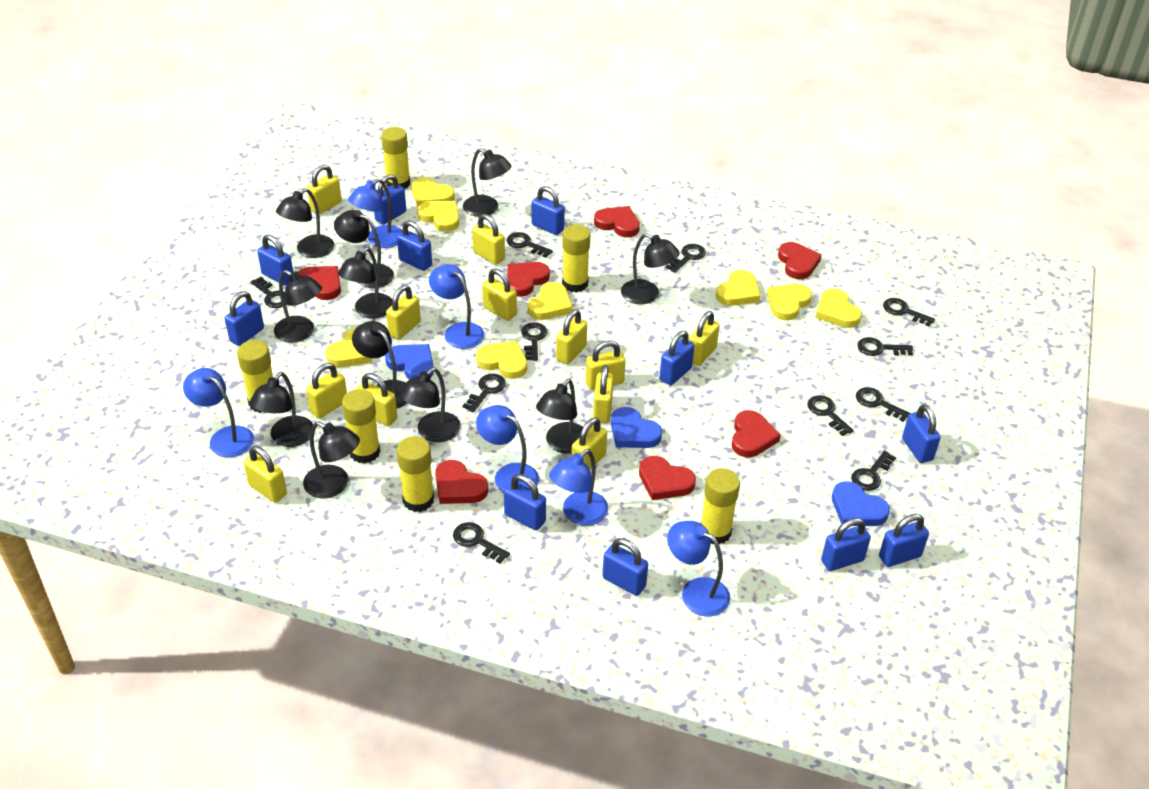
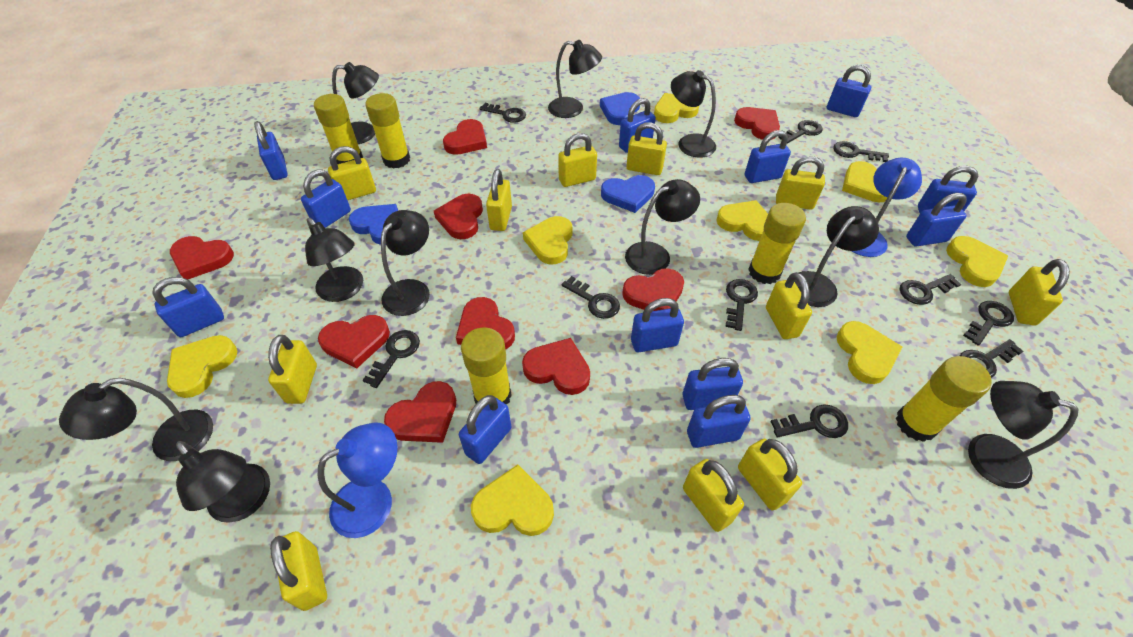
black key: 11 -> 10
black lamp: 11 -> 10
blue lamp: 6 -> 2
blue padlock: 11 -> 12
red heart: 7 -> 9
yellow glue stick: 6 -> 5
yellow padlock: 12 -> 11

